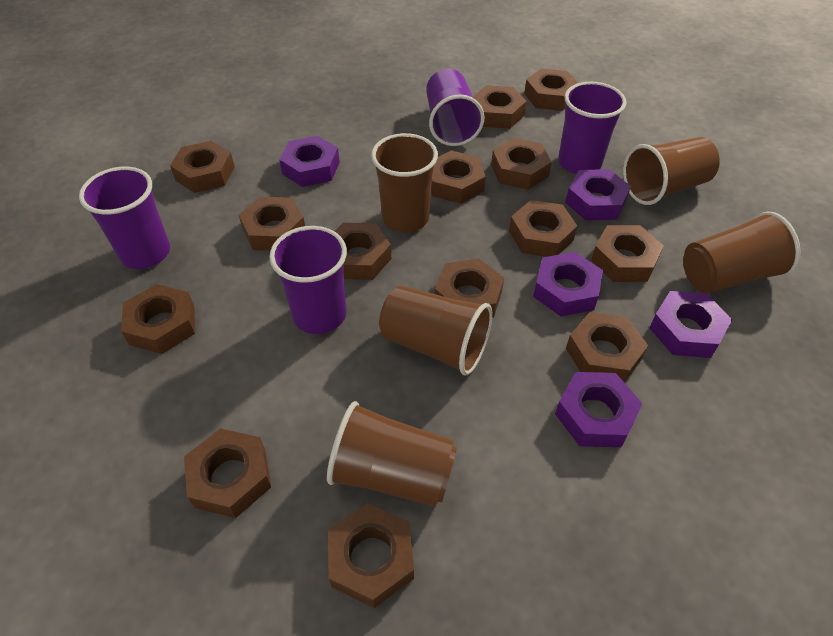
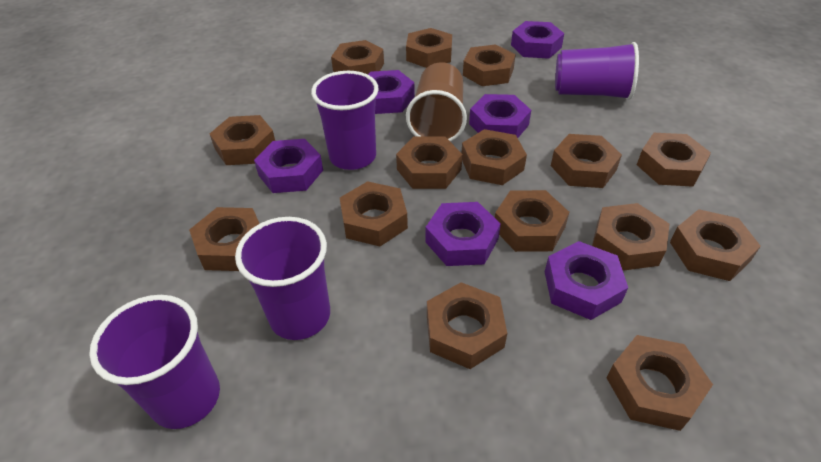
brown cup: 5 -> 1
brown nut: 14 -> 15
purple nut: 5 -> 6

